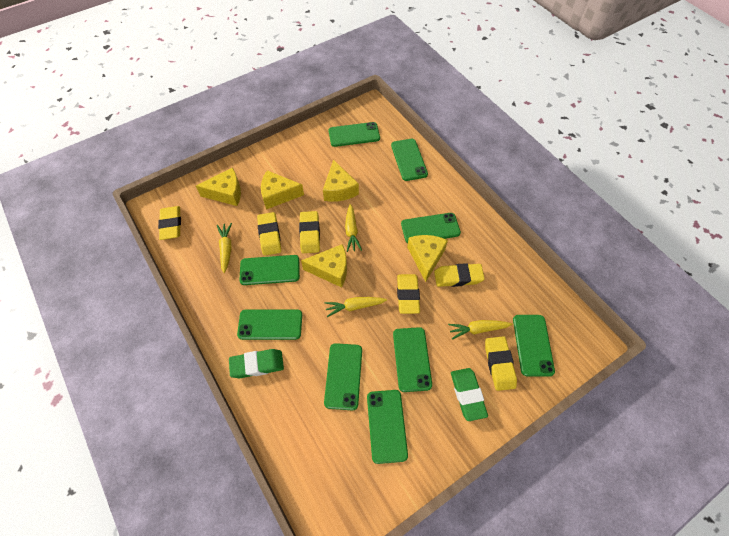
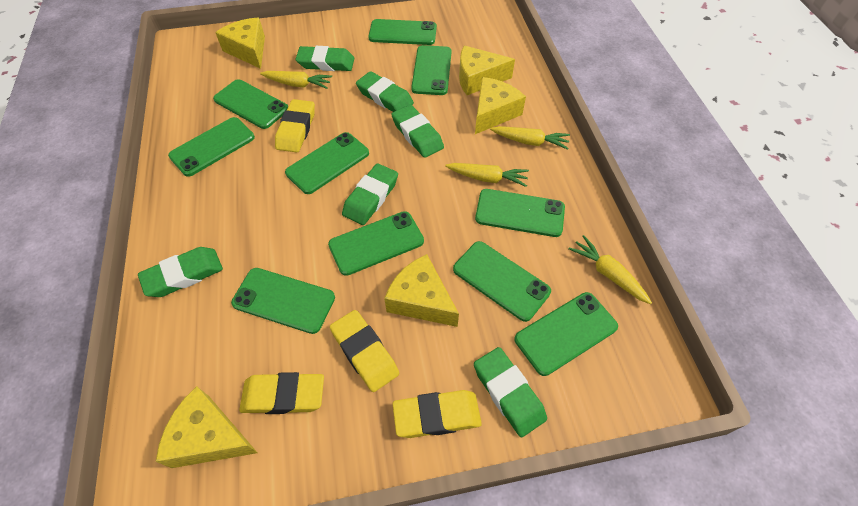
green eraser: 2 -> 6
green phone: 9 -> 10
yellow eraser: 6 -> 4

